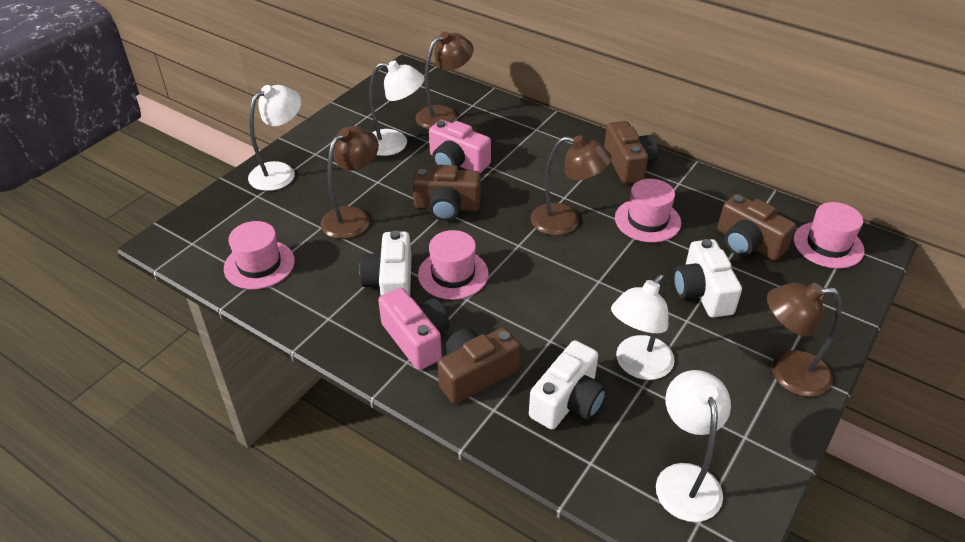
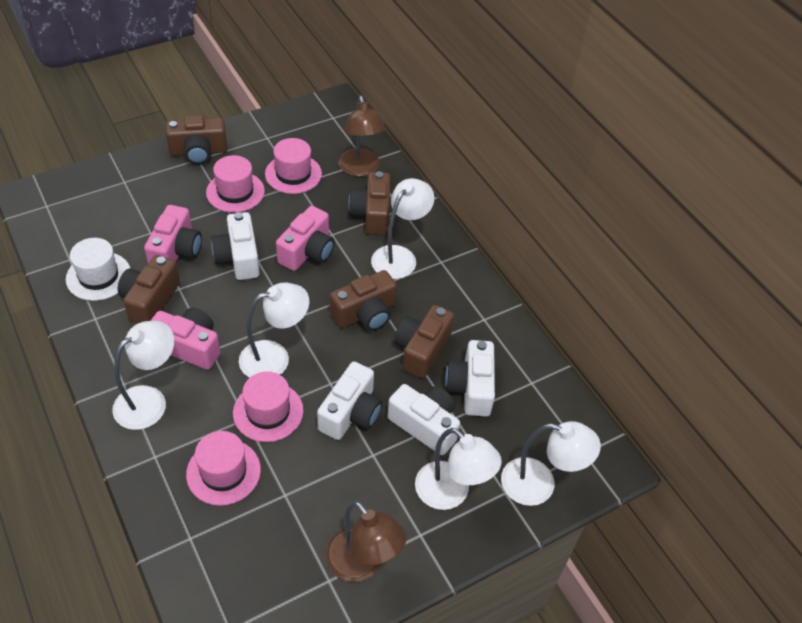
brown camera: 4 -> 5
brown lamp: 4 -> 2
pink camera: 2 -> 3
white camera: 3 -> 4
white hat: 0 -> 1
white lamp: 4 -> 5

